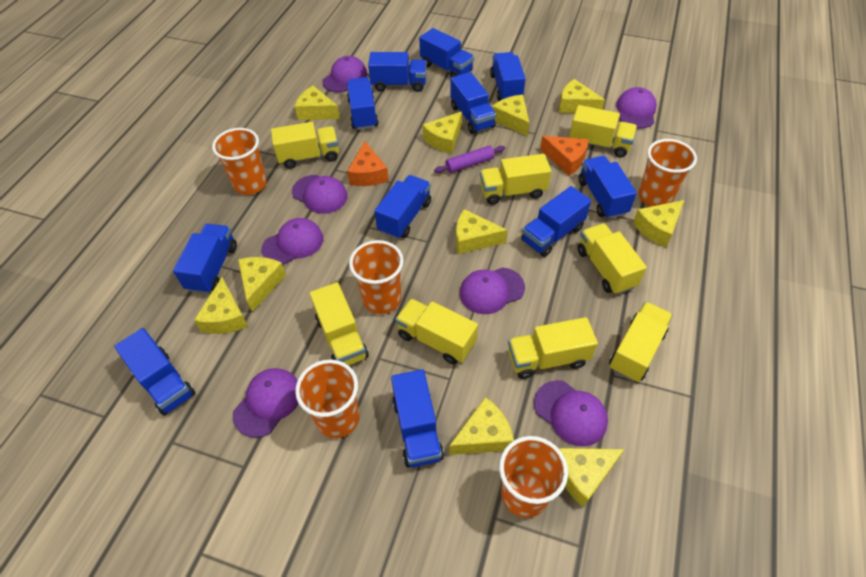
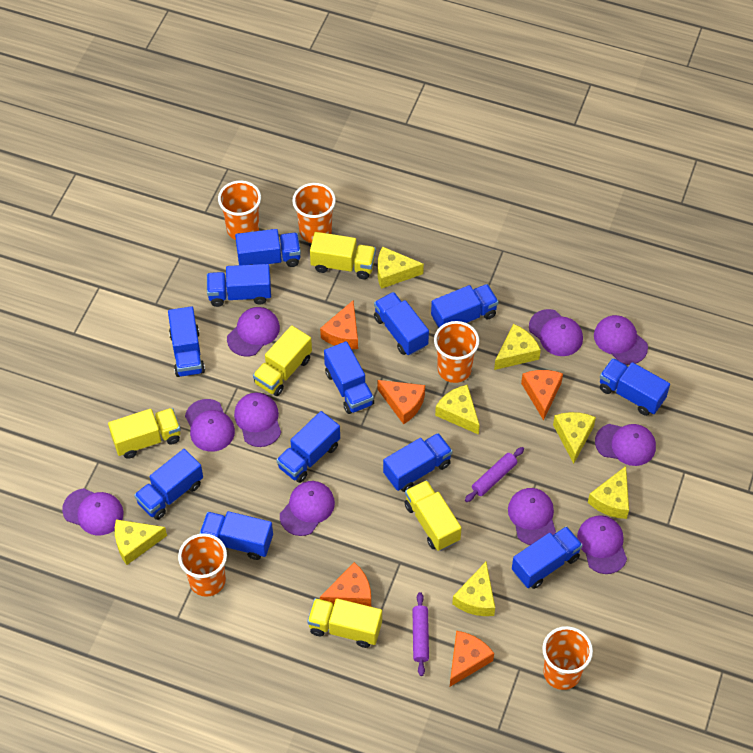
blue truck: 11 -> 12
orange cheese: 2 -> 5
purple cap: 7 -> 10
purple rolling pin: 1 -> 2
yellow cheese: 10 -> 7
yellow truck: 8 -> 5

